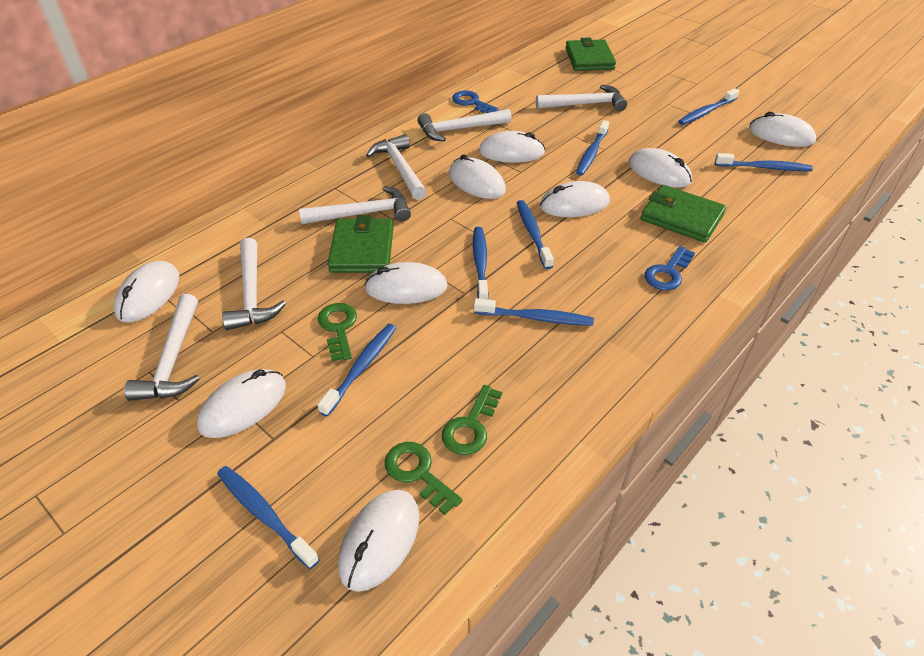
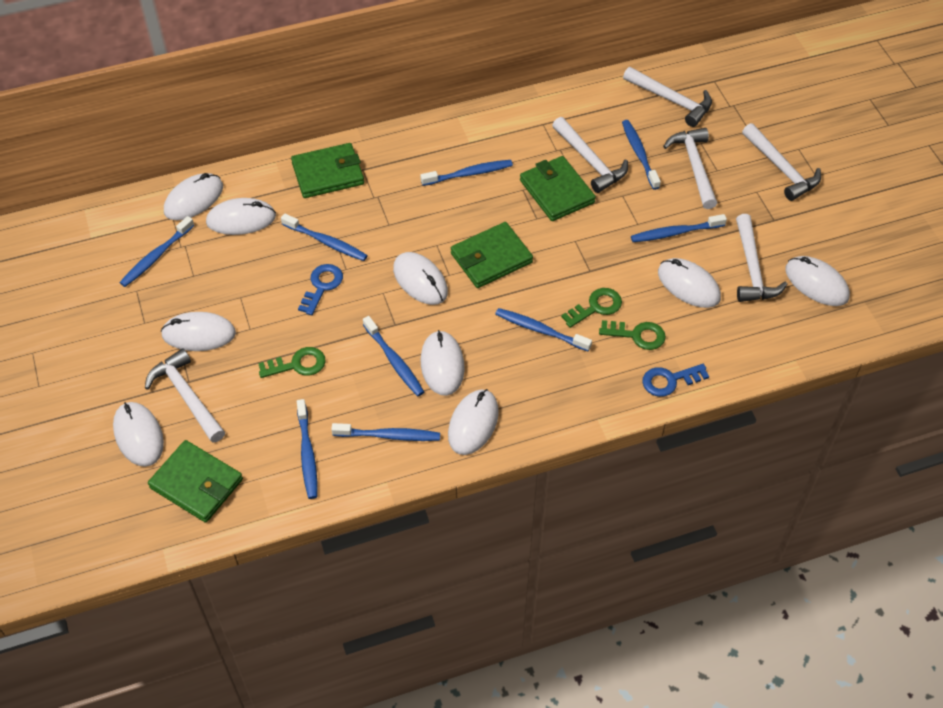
blue toothbrush: 8 -> 9
green wallet: 3 -> 4

